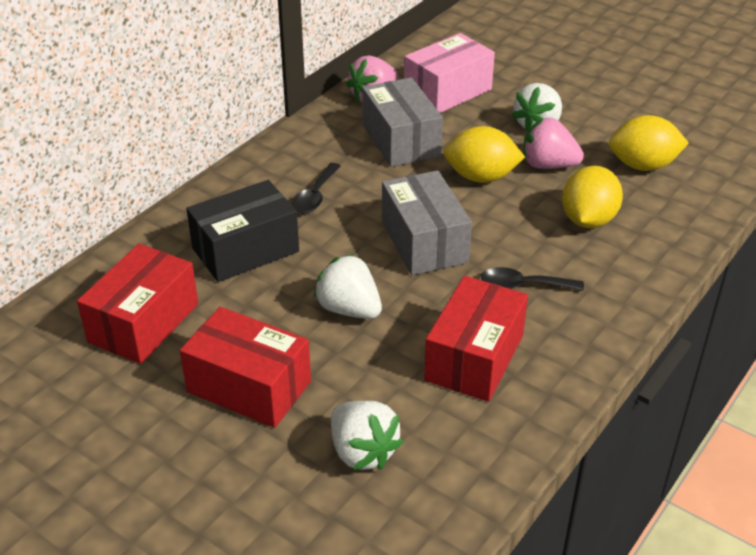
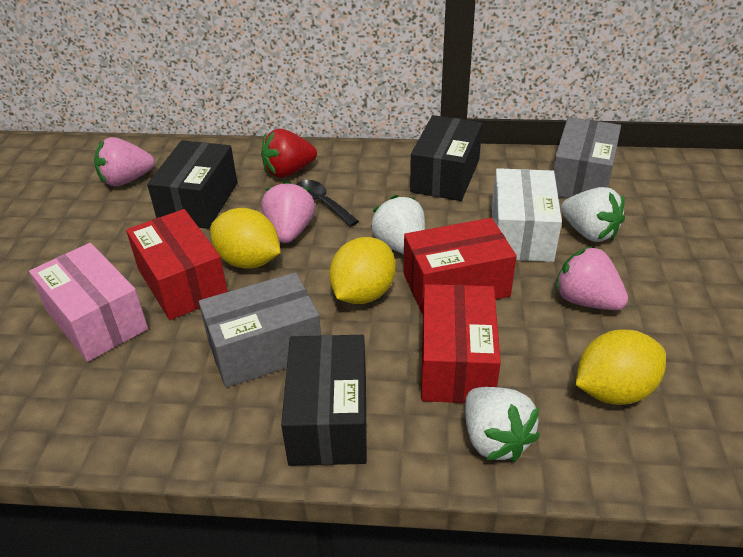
black box: 1 -> 3
black spoon: 2 -> 1
pink strawberry: 2 -> 3
red strawberry: 0 -> 1
white box: 0 -> 1

